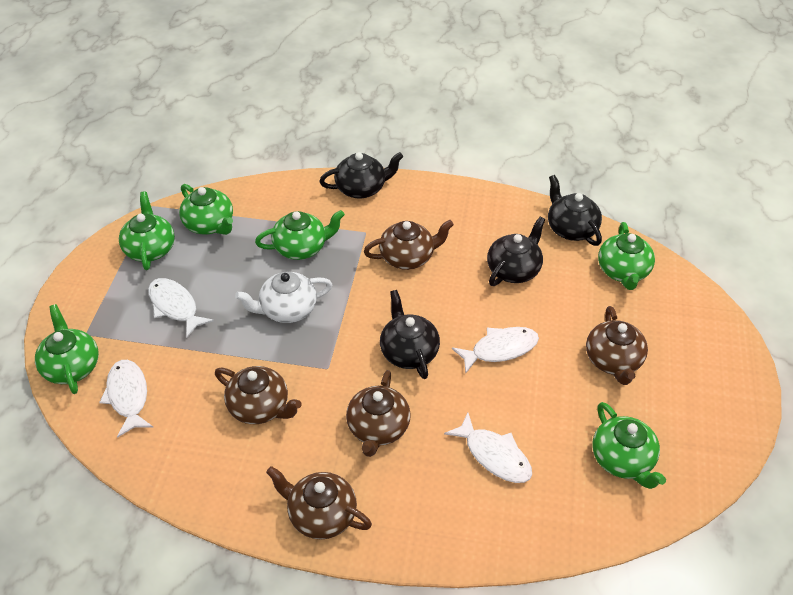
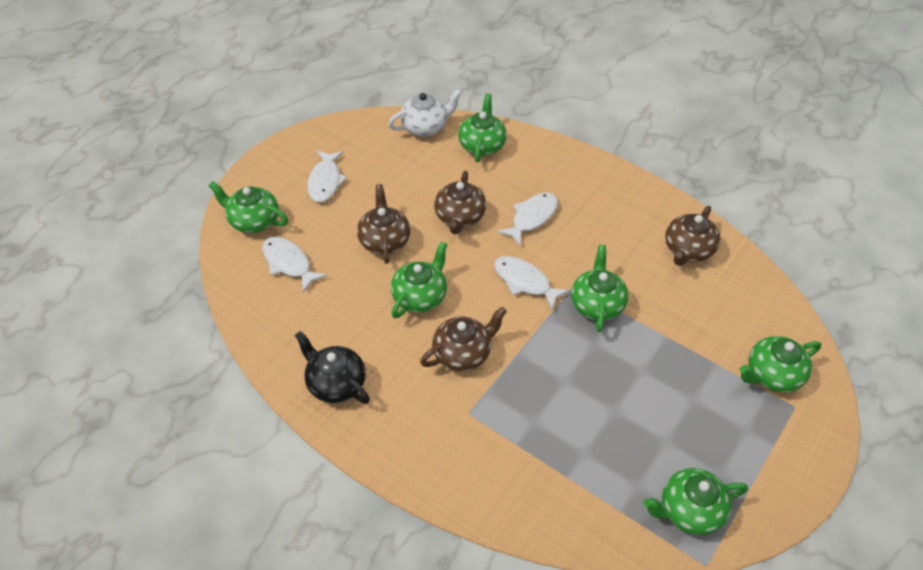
black teapot: 4 -> 1
brown teapot: 5 -> 4

